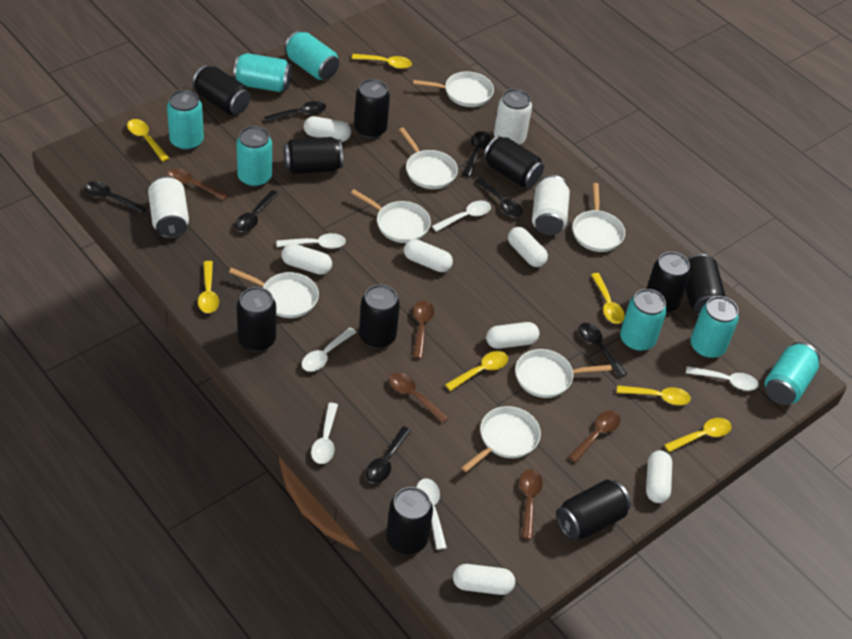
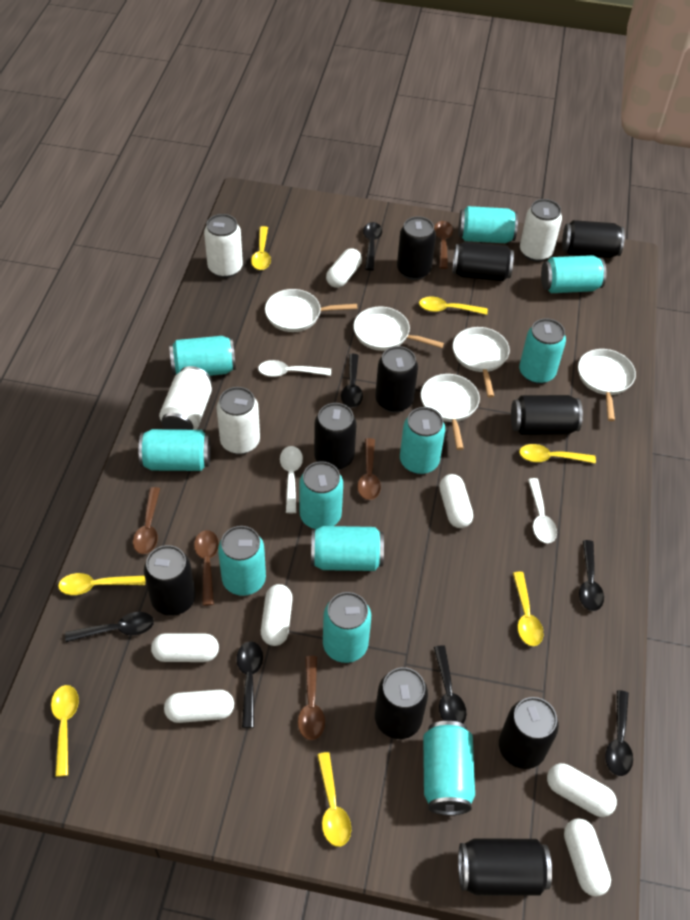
turquoise can: 7 -> 11
white can: 3 -> 4
white pan: 7 -> 5
white spoon: 6 -> 3

